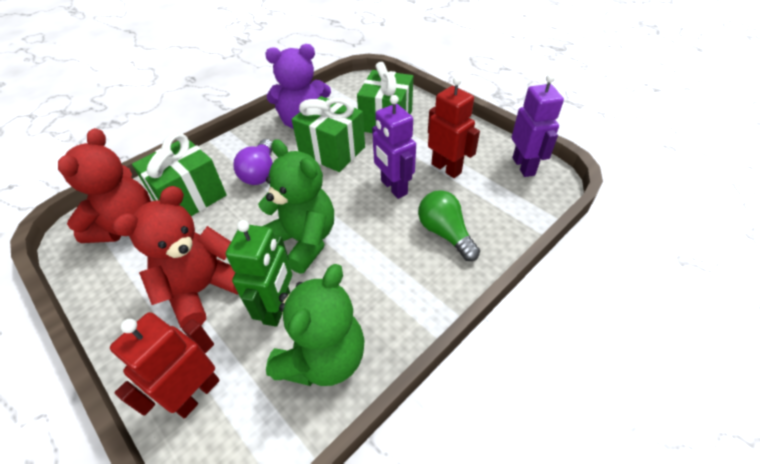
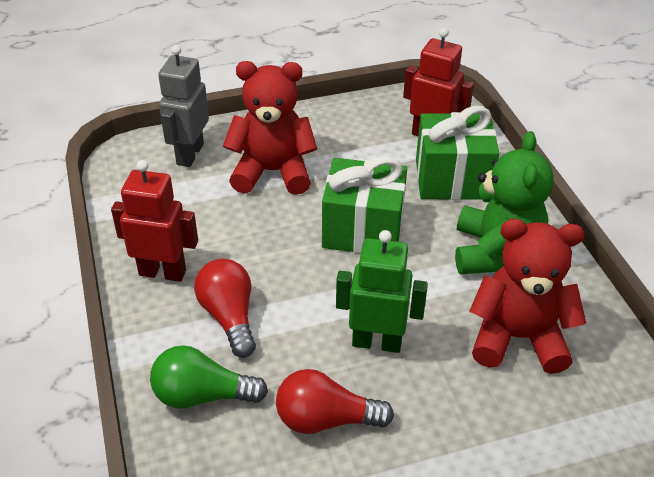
green gift: 3 -> 2
green teddy bear: 2 -> 1
grey robot: 0 -> 1
purple light bulb: 1 -> 0
purple robot: 2 -> 0
purple teddy bear: 1 -> 0
red light bulb: 0 -> 2

